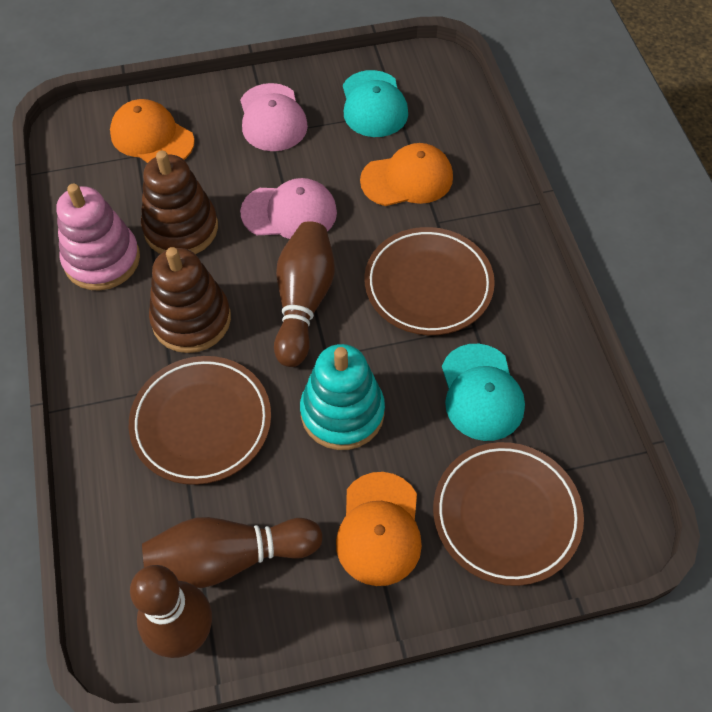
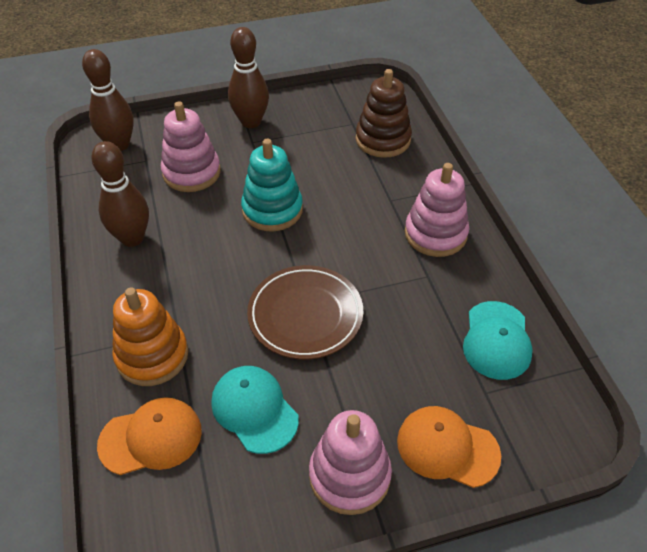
brown plate: 3 -> 1
brown stacking toy: 2 -> 1
orange cap: 3 -> 2
orange stacking toy: 0 -> 1
pink cap: 2 -> 0
pink stacking toy: 1 -> 3

